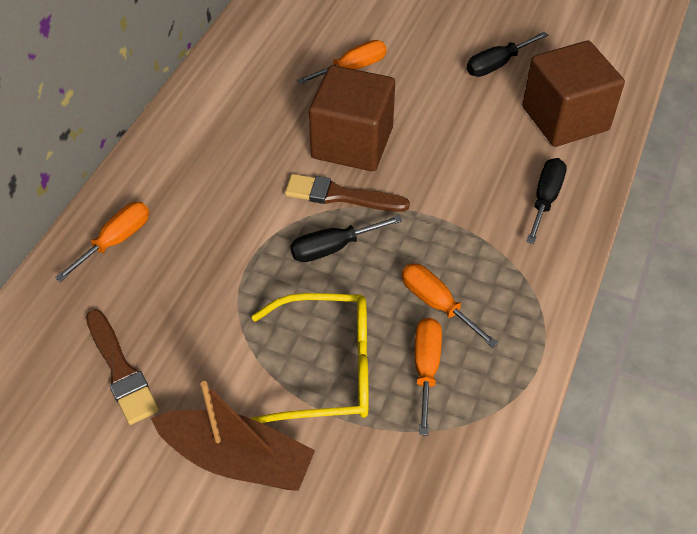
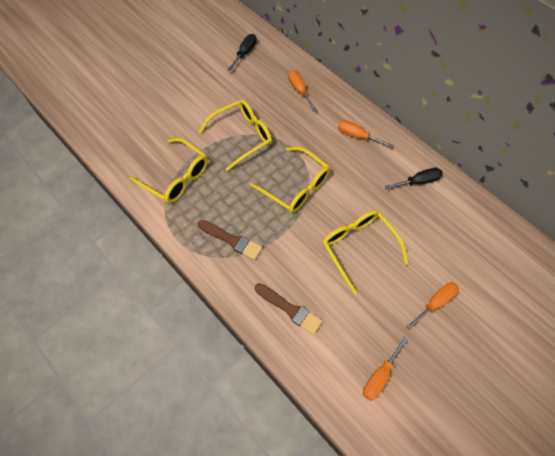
black screwdriver: 3 -> 2
brown boat: 1 -> 0
brown cube: 2 -> 0
yellow glasses: 1 -> 4

